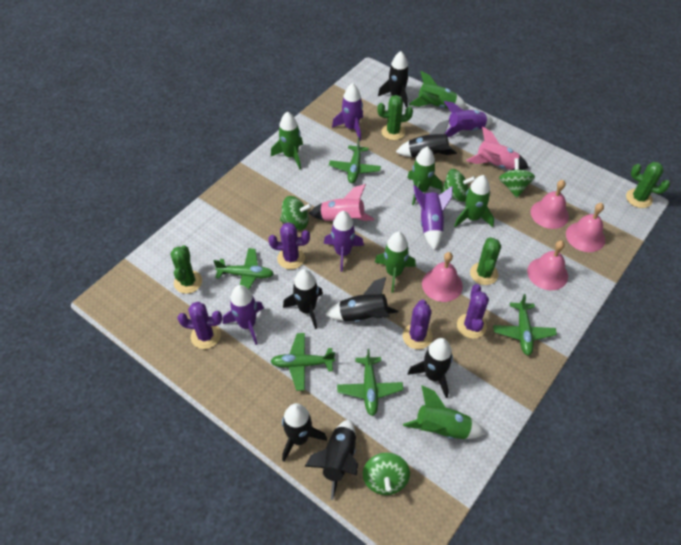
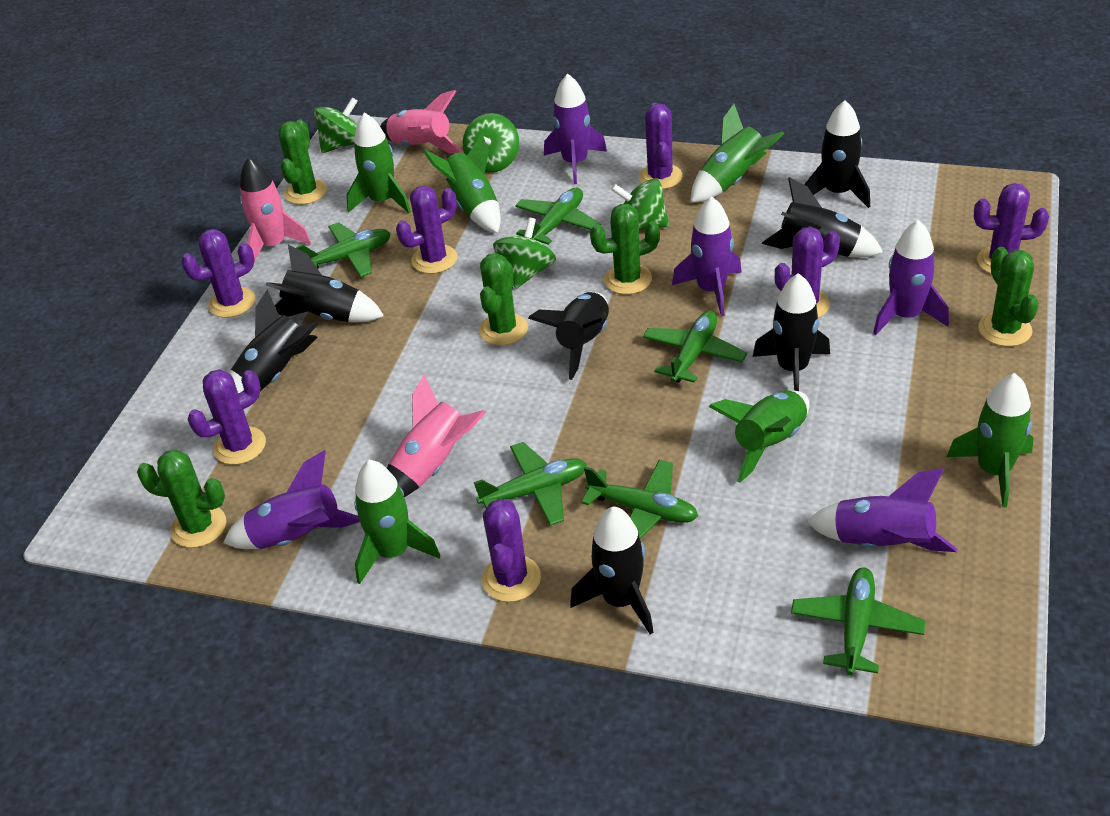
green cactus: 4 -> 5
green plane: 5 -> 6
pink bell: 4 -> 0
pink rocket: 2 -> 3
purple cactus: 4 -> 7

